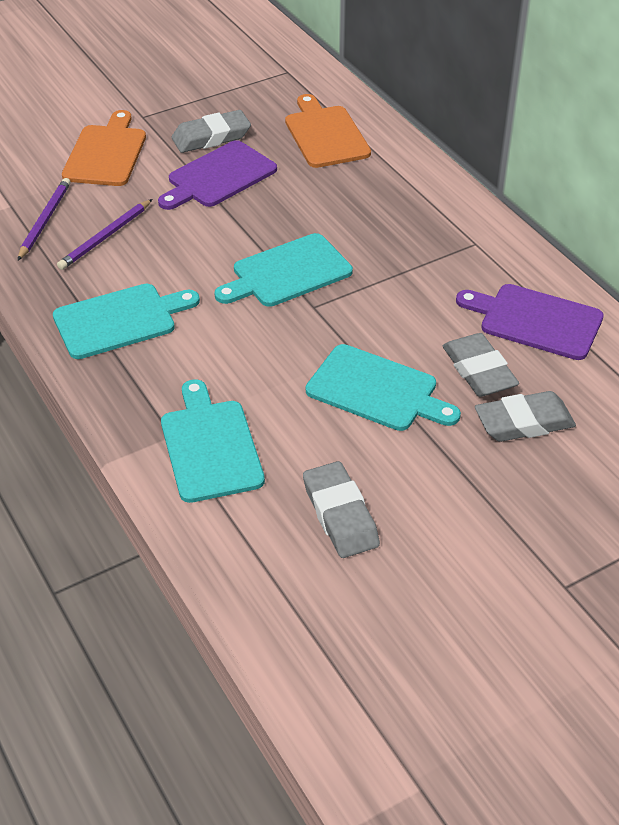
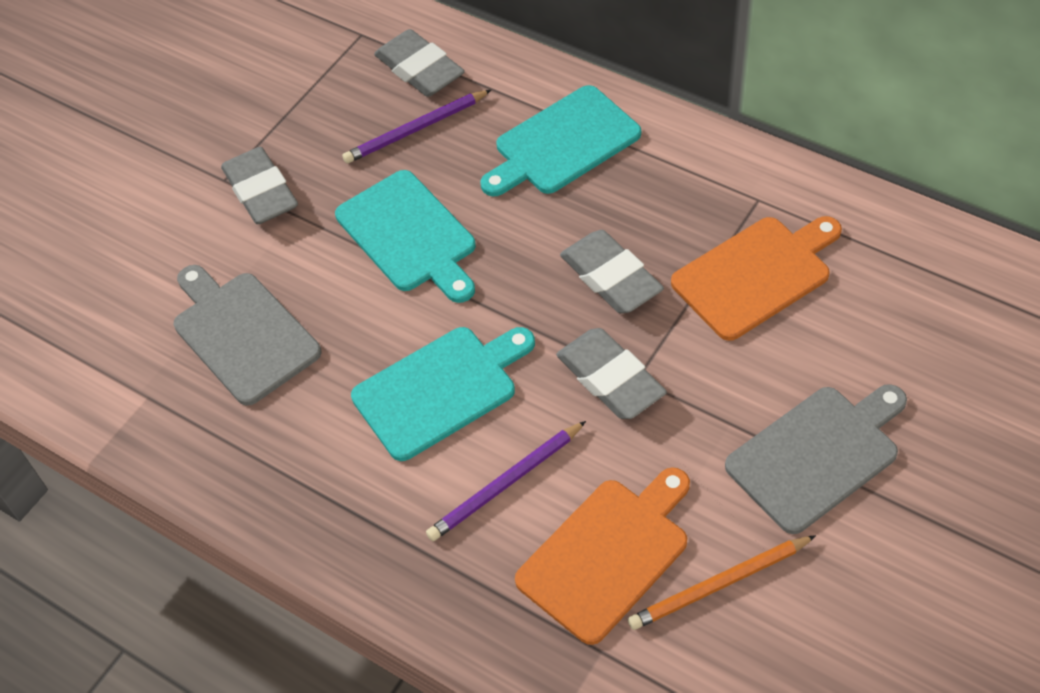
grey cutting board: 0 -> 2
orange pencil: 0 -> 1
purple cutting board: 2 -> 0
turquoise cutting board: 4 -> 3

